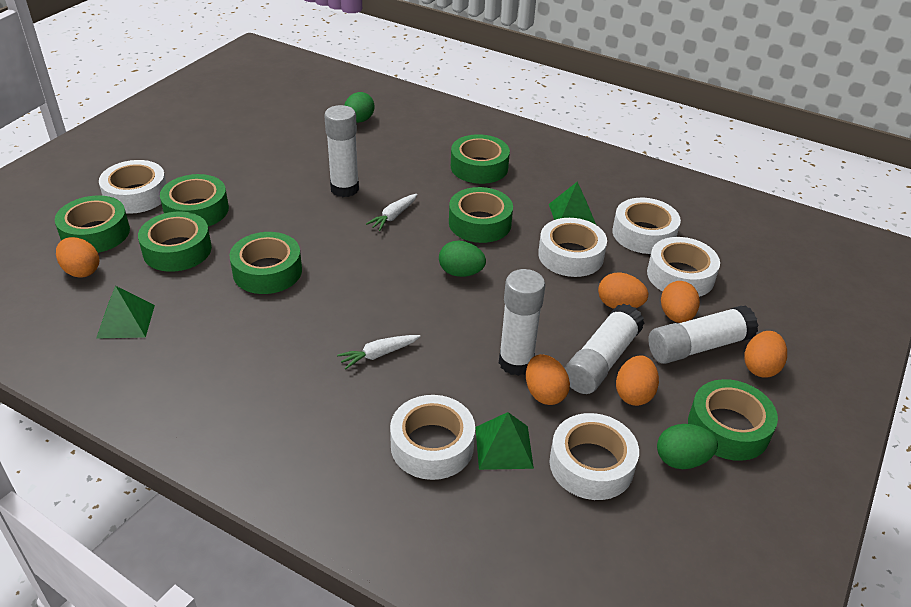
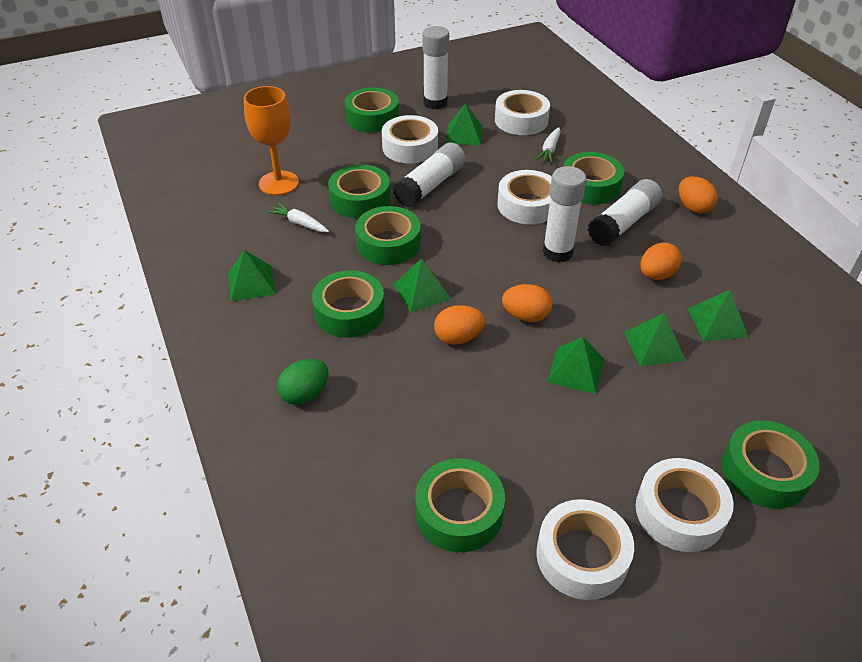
green egg: 3 -> 1
green pyramid: 3 -> 6
orange egg: 6 -> 4
orange goblet: 0 -> 1
white tape: 6 -> 5

